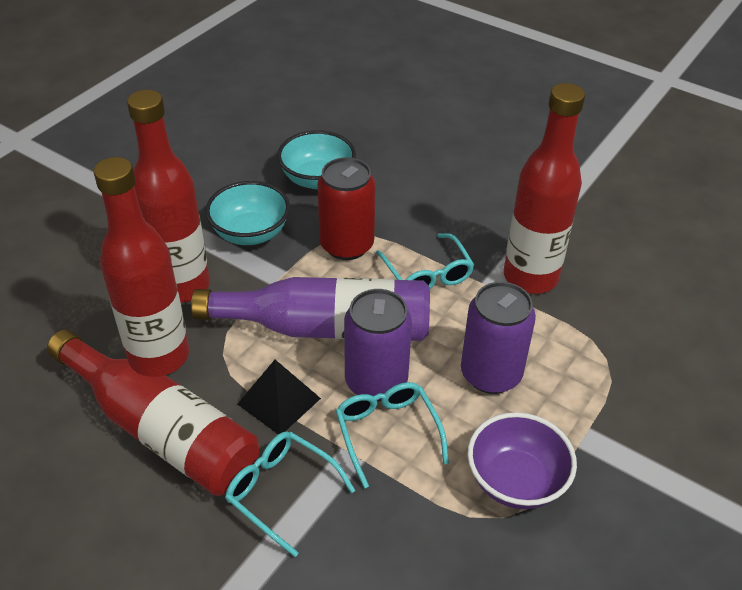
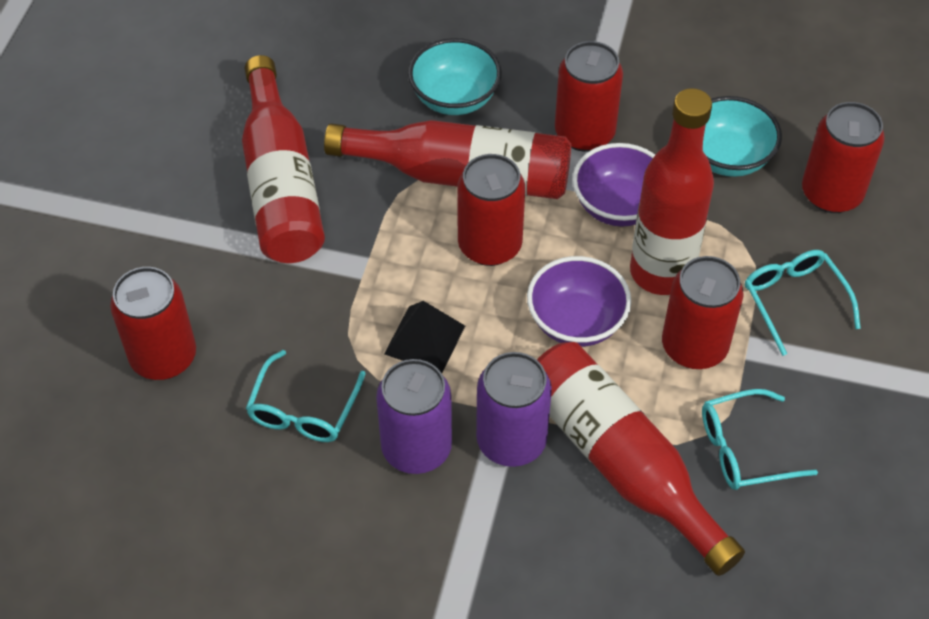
purple bottle: 1 -> 0
purple bowl: 1 -> 2
red can: 1 -> 5

